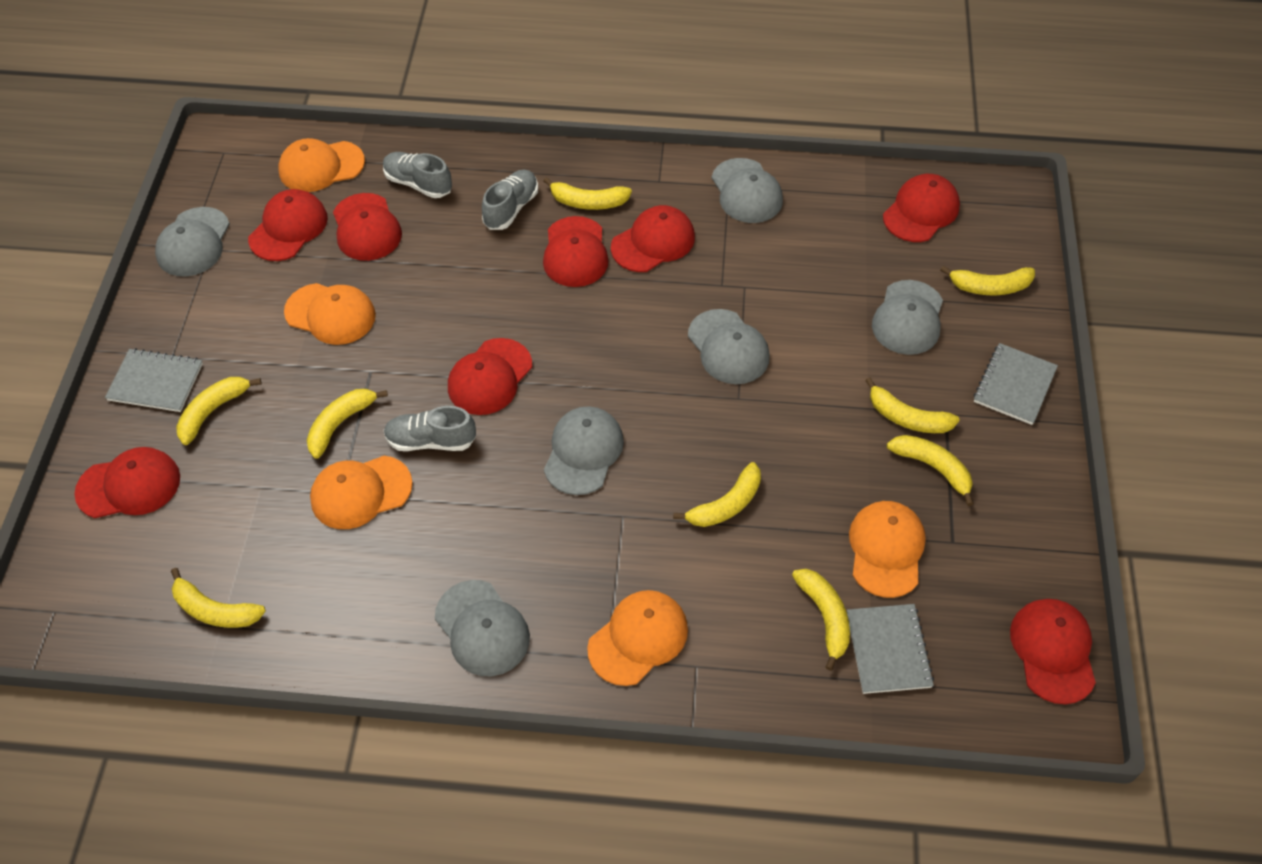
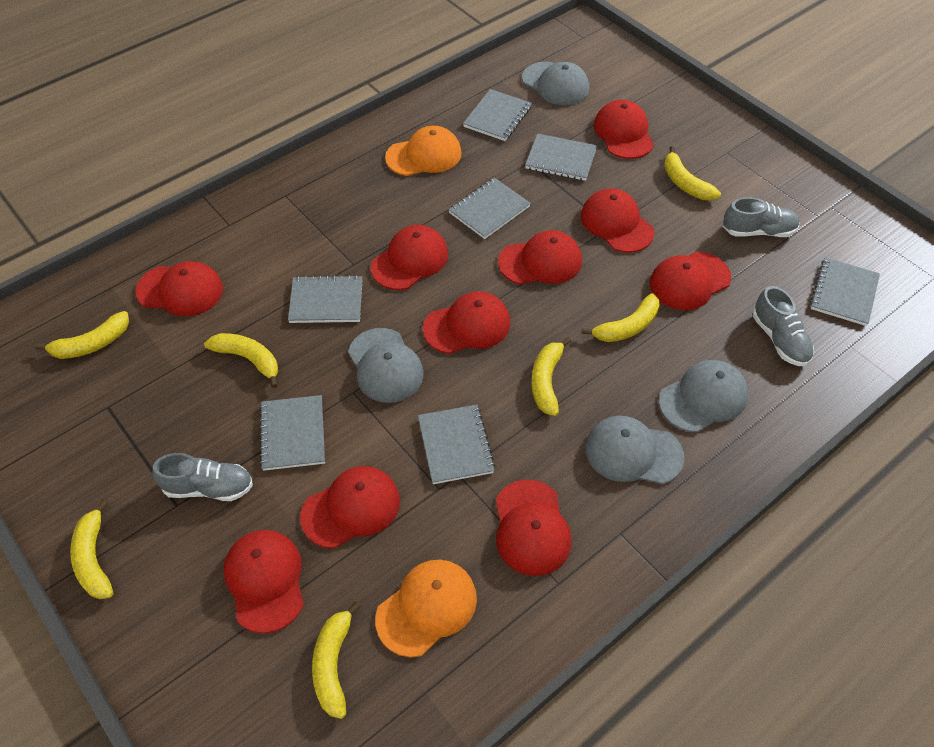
grey cap: 6 -> 4
grey notebook: 3 -> 7
orange cap: 5 -> 2
red cap: 8 -> 10
yellow banana: 9 -> 7

